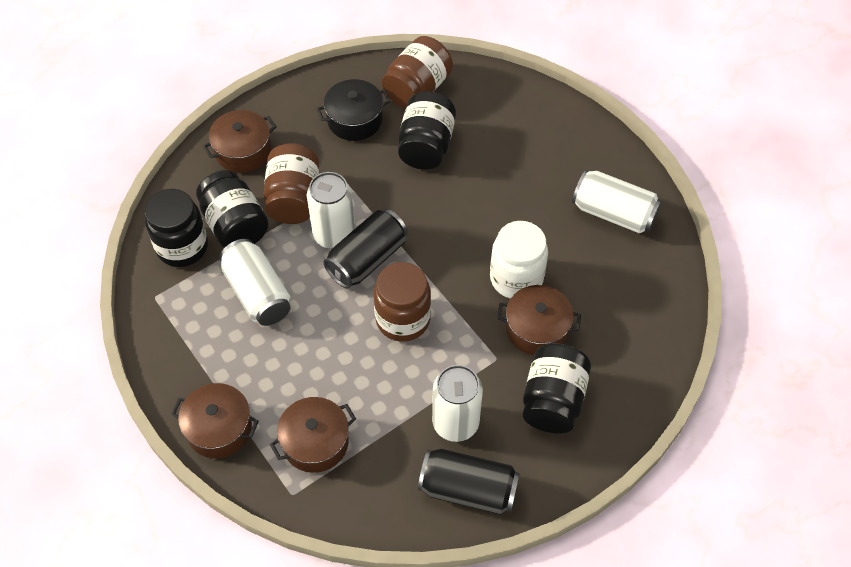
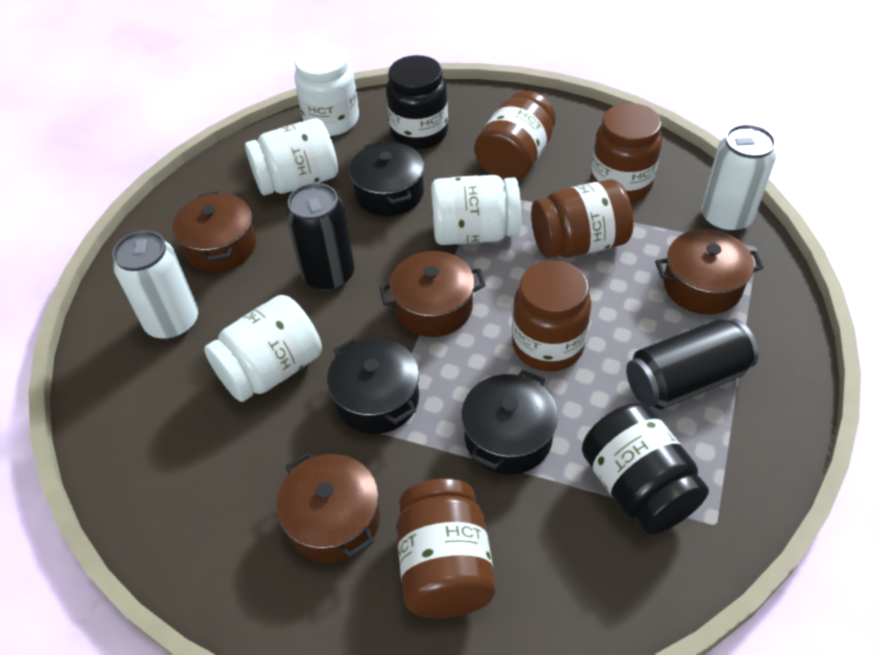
black jar: 4 -> 2
black pot: 1 -> 3
brown jar: 3 -> 5
white can: 4 -> 2
white jar: 1 -> 4

